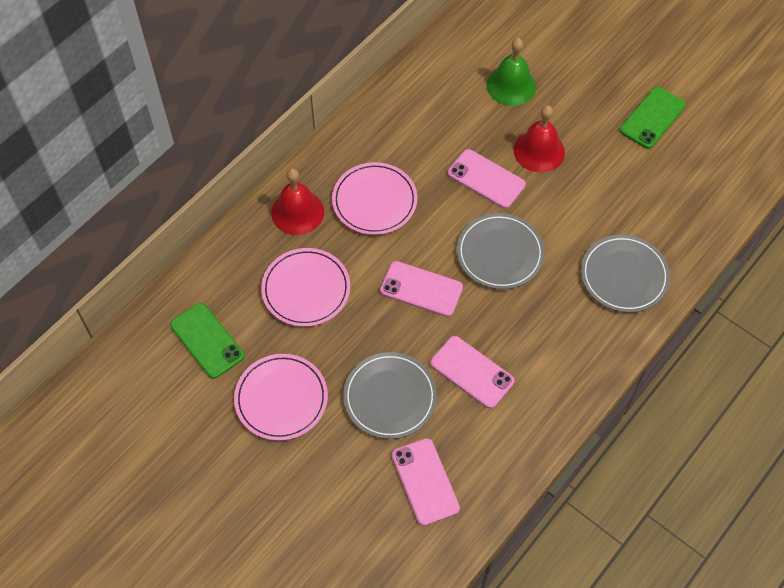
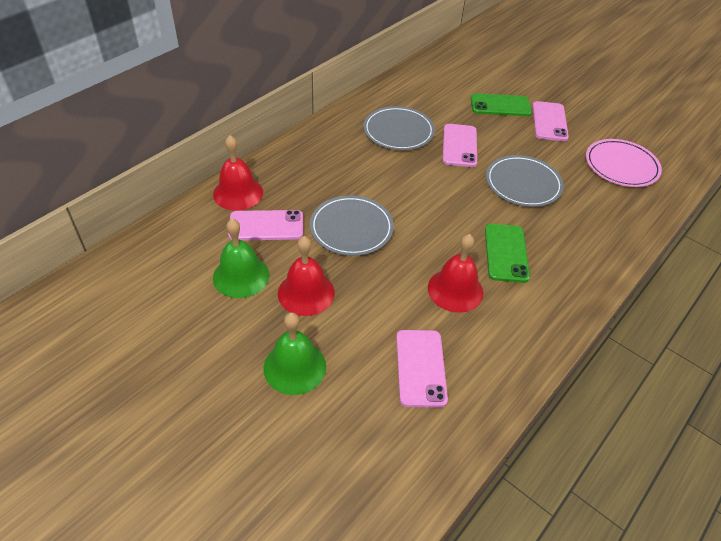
green bell: 1 -> 2
pink plate: 3 -> 1
red bell: 2 -> 3

